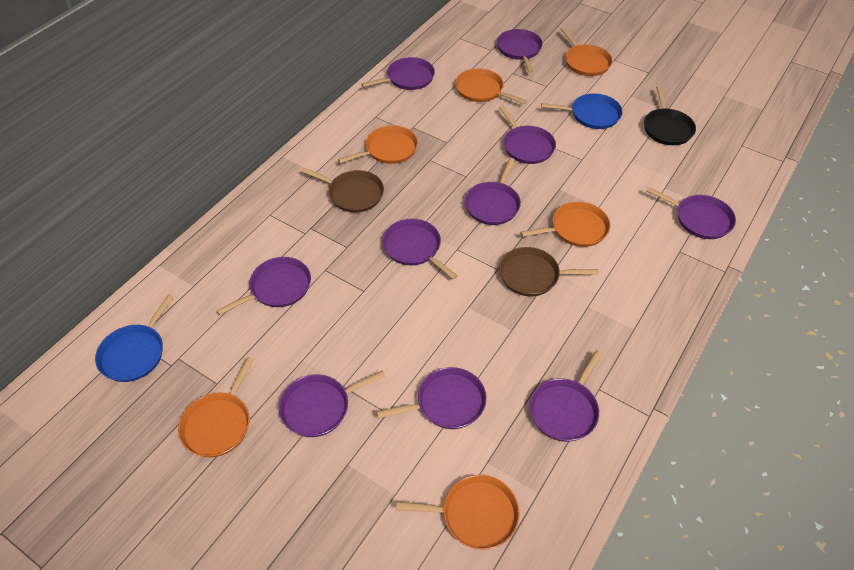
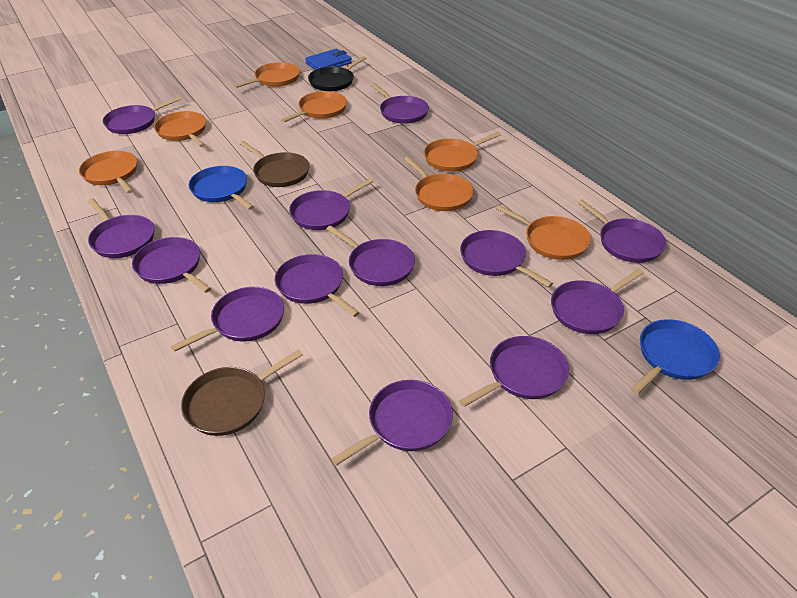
blue wallet: 0 -> 1
orange pan: 6 -> 7
purple pan: 10 -> 13

